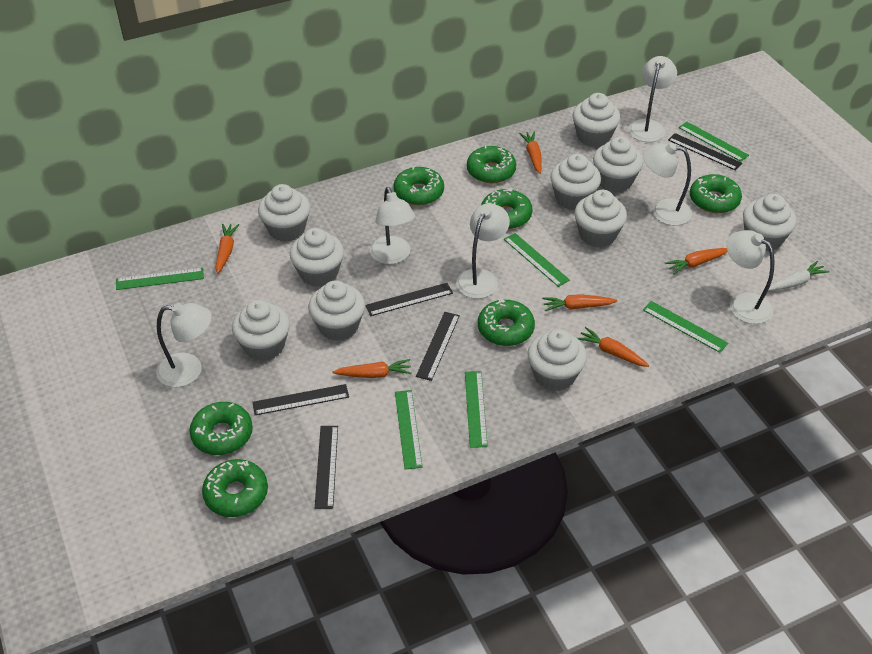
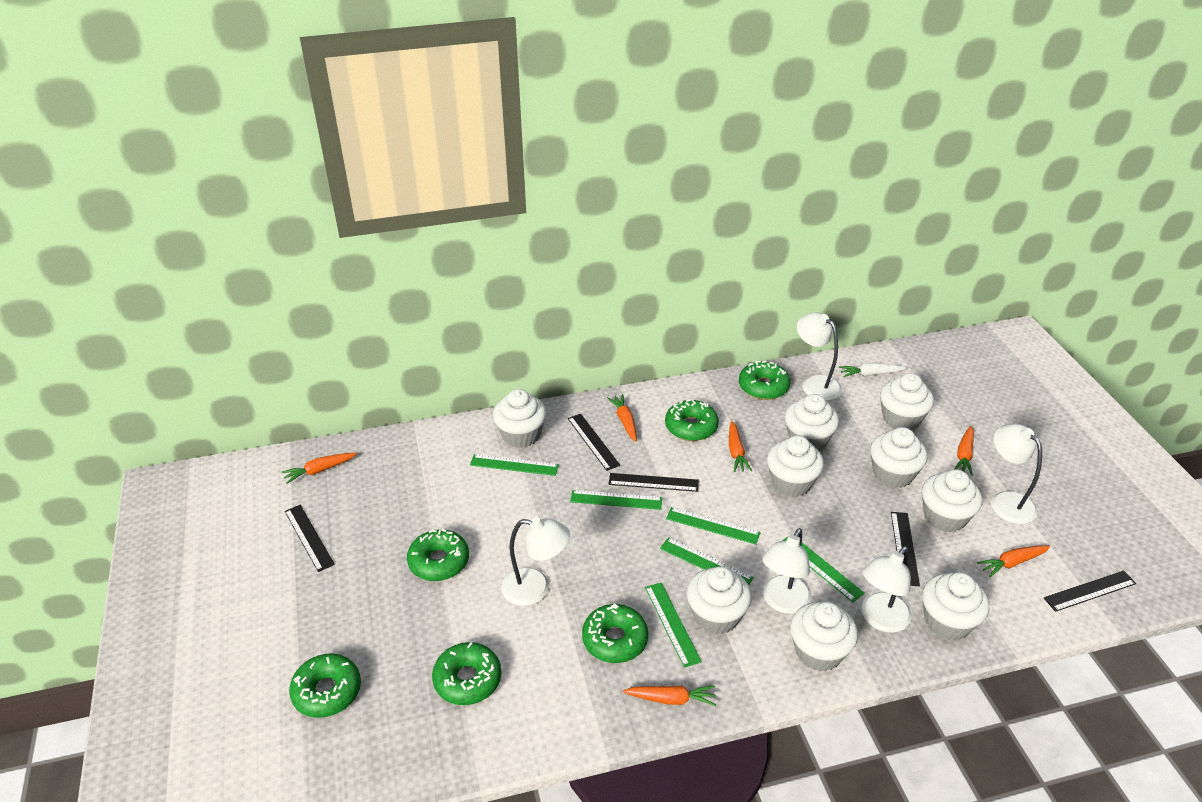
green donut: 7 -> 6
white cupcake: 10 -> 9
white lamp: 6 -> 5

